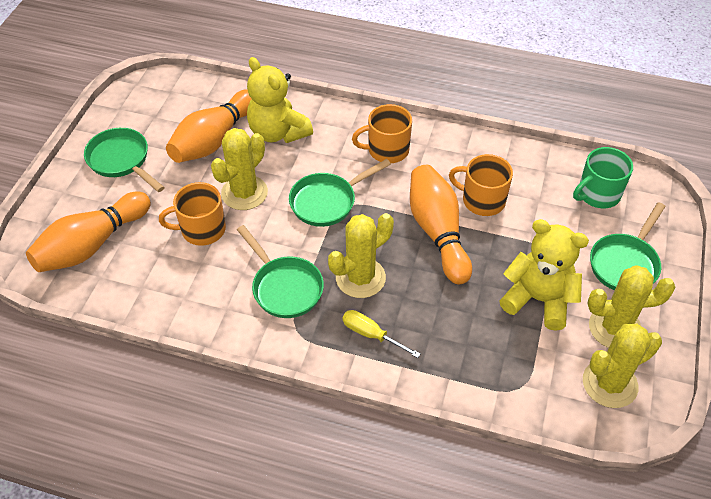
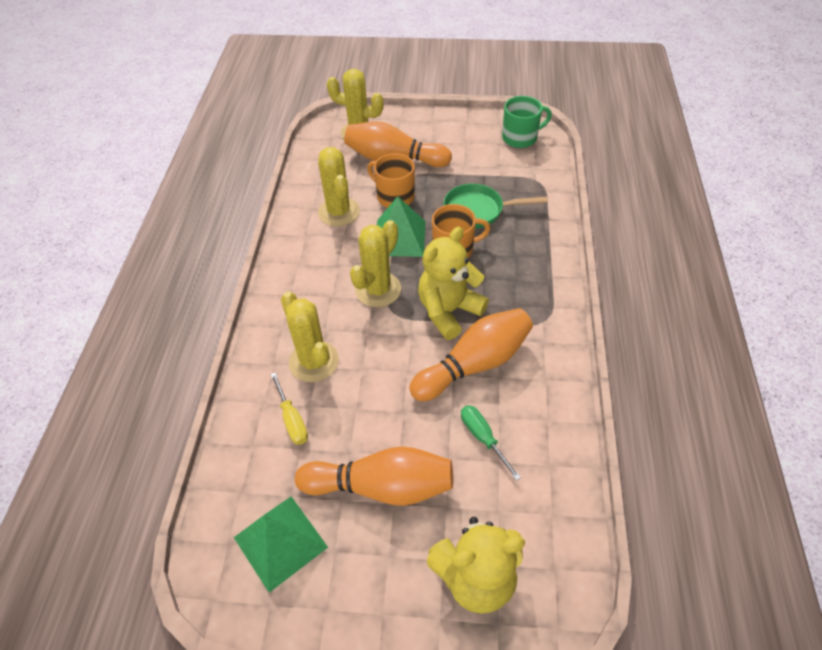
green pan: 4 -> 1
green pyramid: 0 -> 2
green screwdriver: 0 -> 1
orange mug: 3 -> 2

